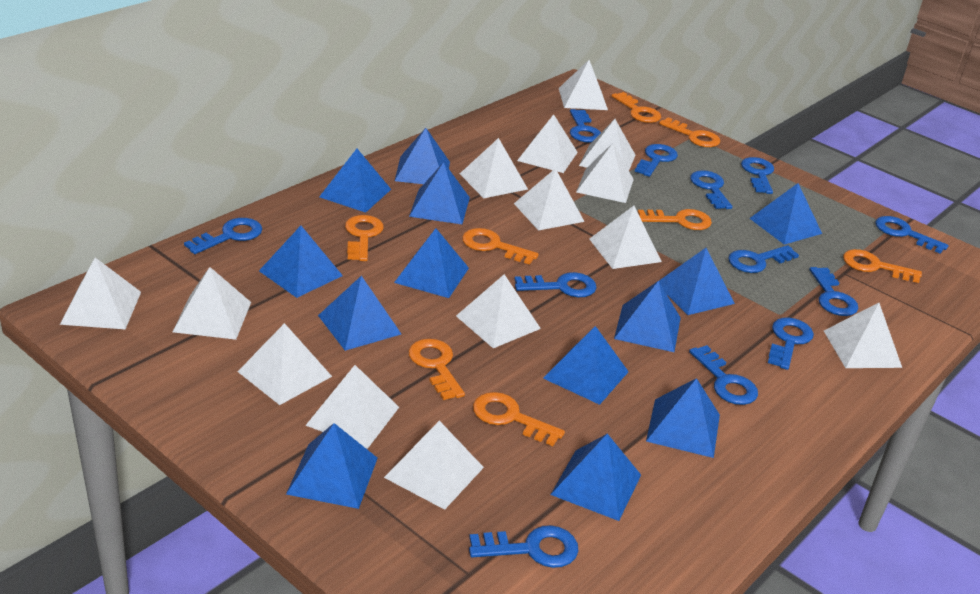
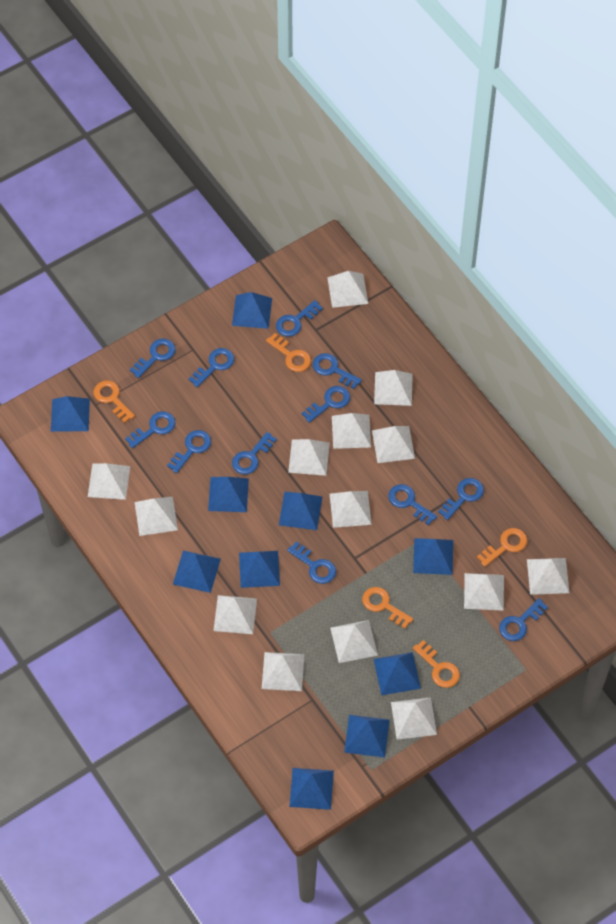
blue pyramid: 13 -> 10
orange key: 8 -> 5

